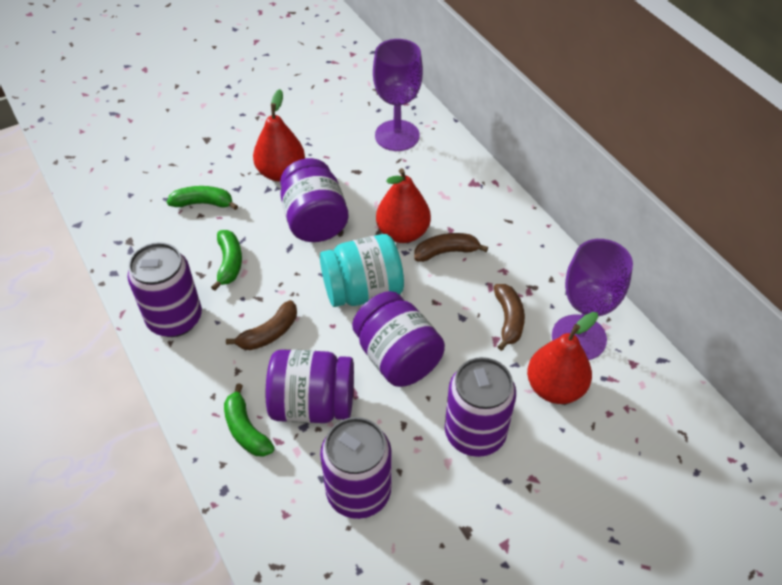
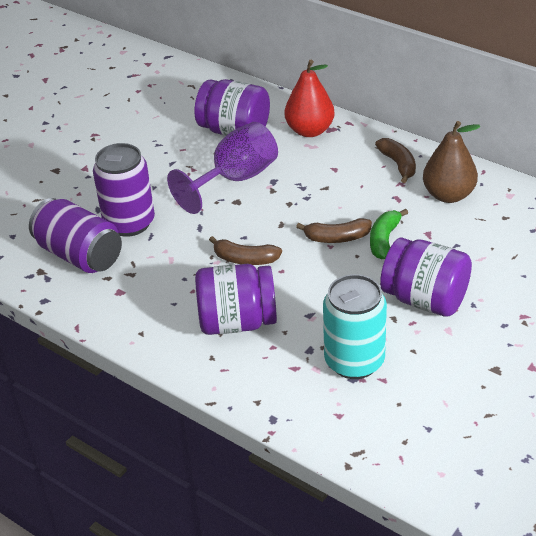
brown pear: 0 -> 1
green banana: 3 -> 1
purple can: 3 -> 2
purple goblet: 2 -> 1
red pear: 3 -> 1
turquoise can: 0 -> 1
turquoise jar: 1 -> 0

